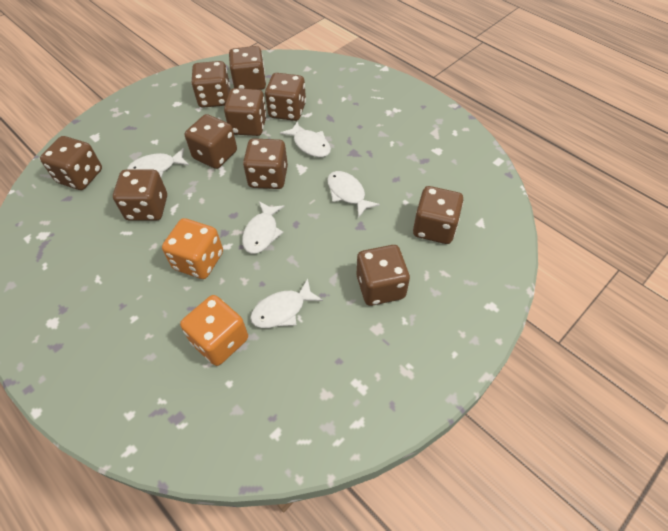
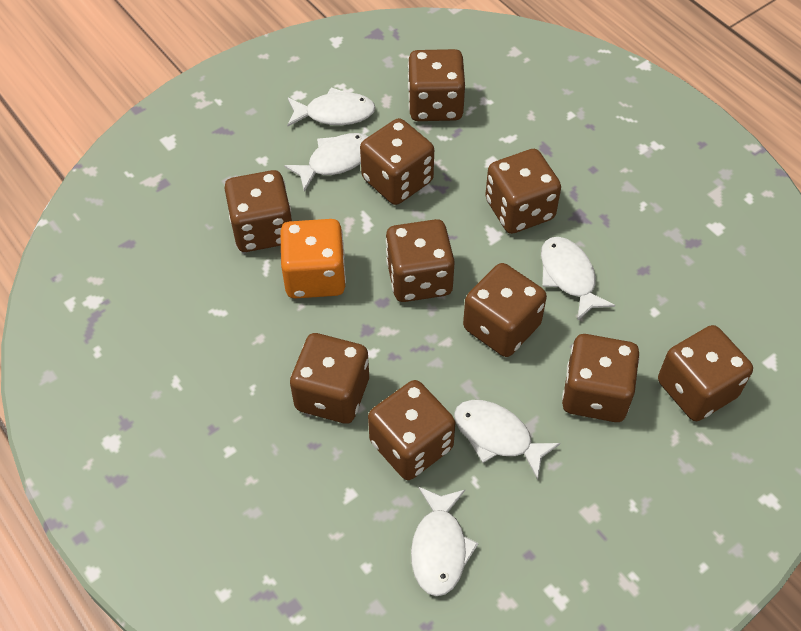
orange dice: 2 -> 1

